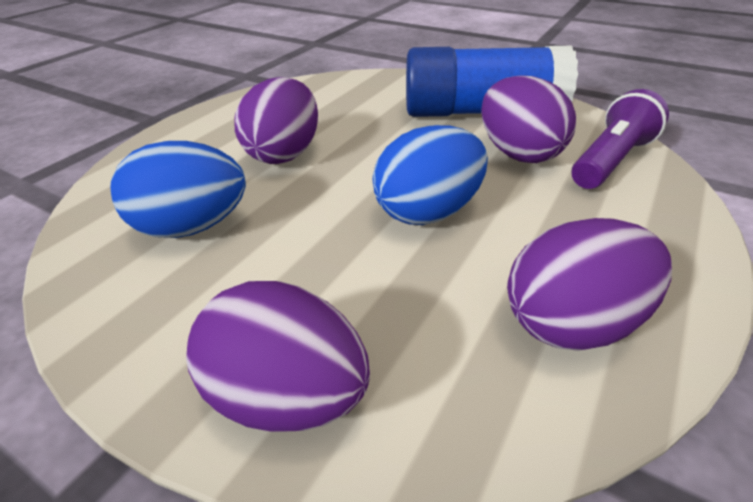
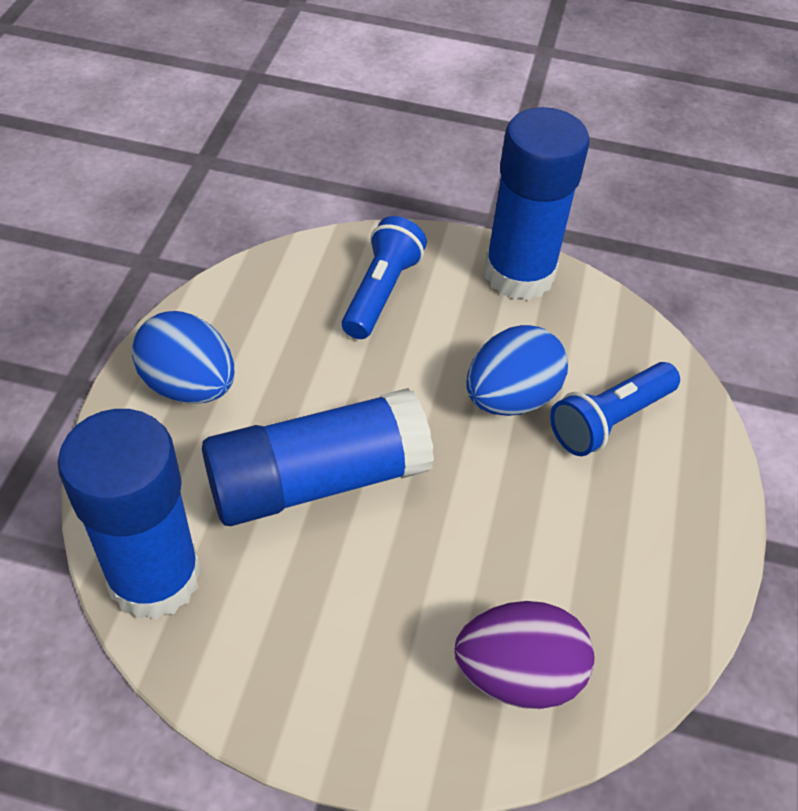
blue flashlight: 0 -> 2
blue glue stick: 1 -> 3
purple egg: 4 -> 1
purple flashlight: 1 -> 0

